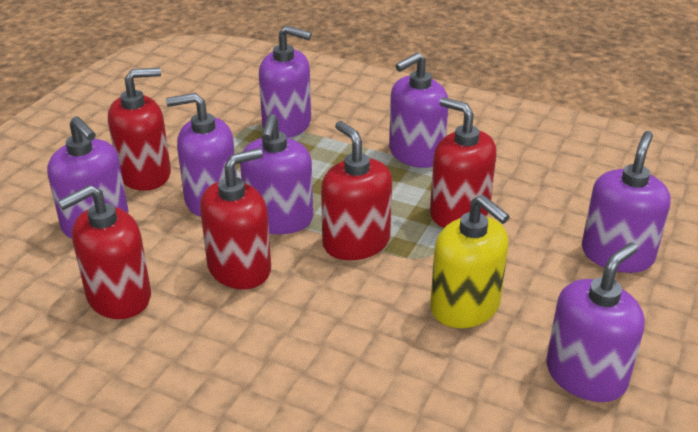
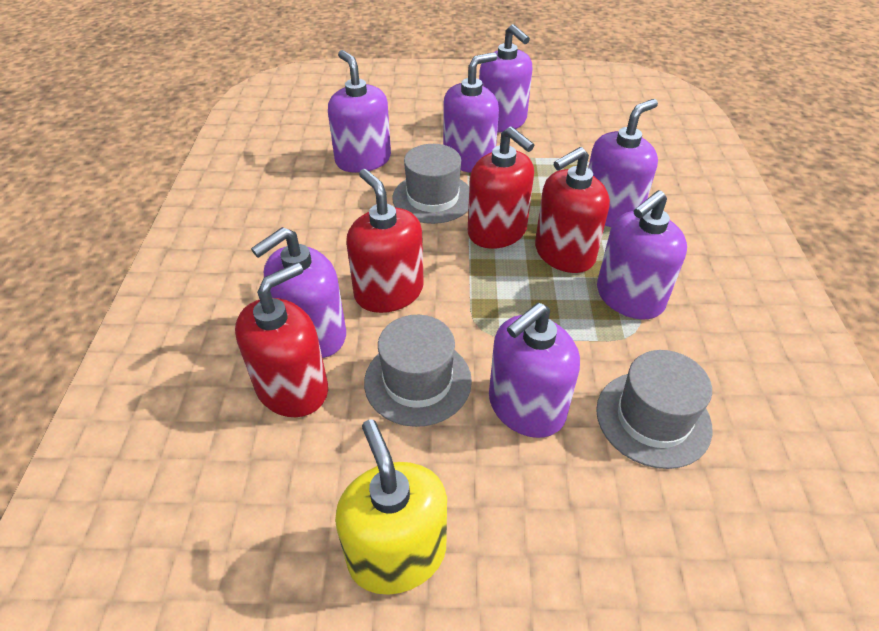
grey hat: 0 -> 3
red soap dispenser: 5 -> 4

